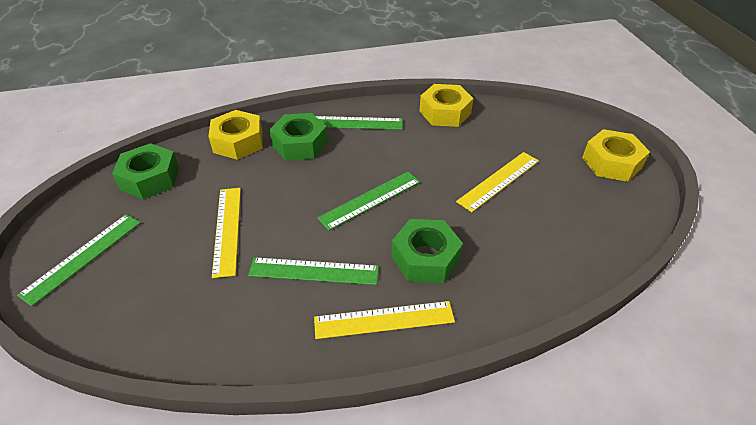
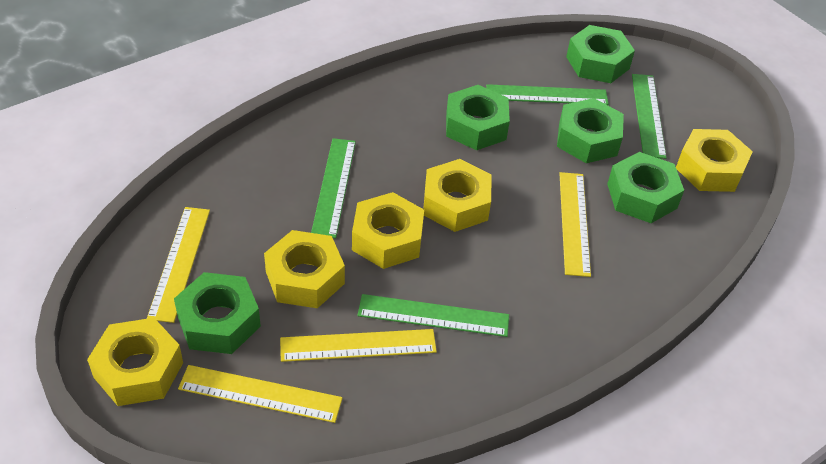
green nut: 3 -> 5
yellow nut: 3 -> 5
yellow ruler: 3 -> 4

